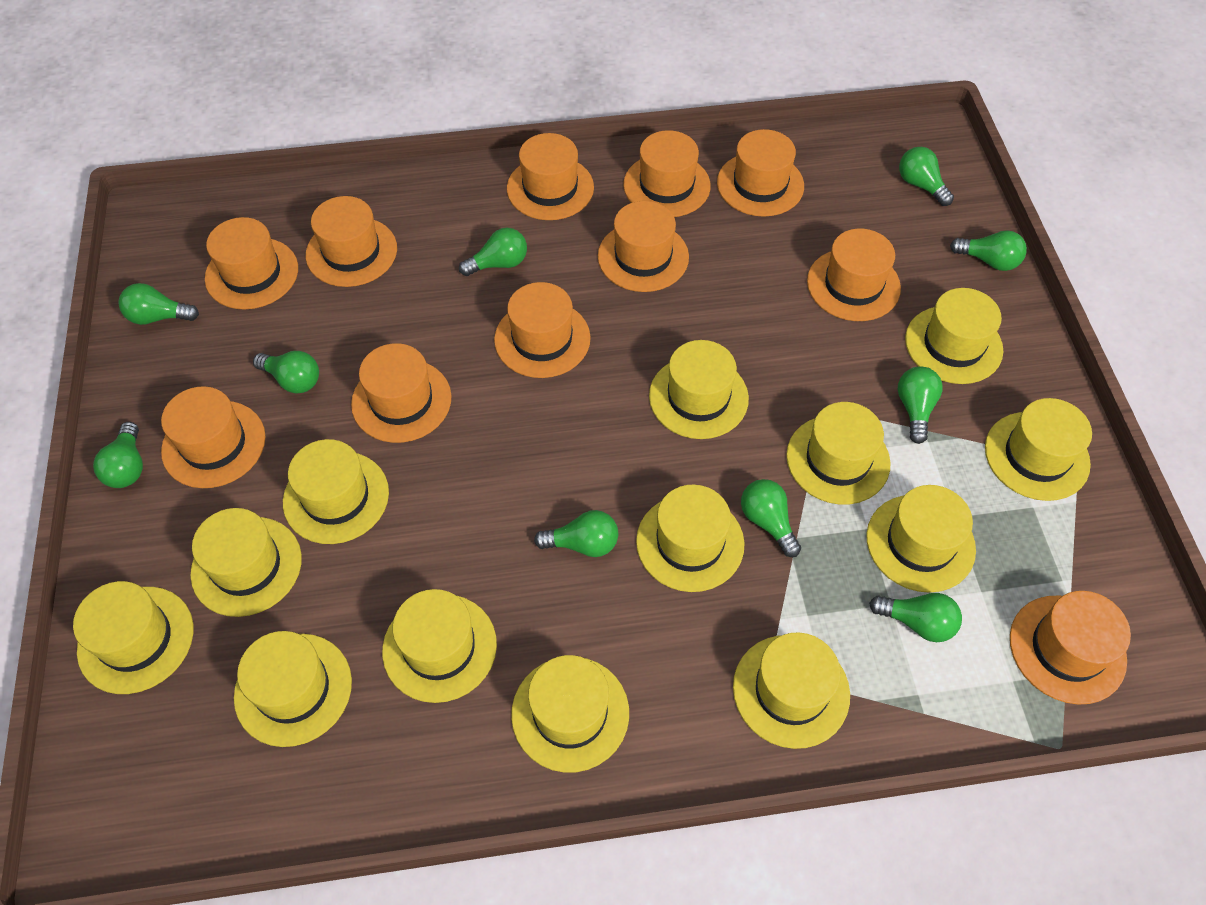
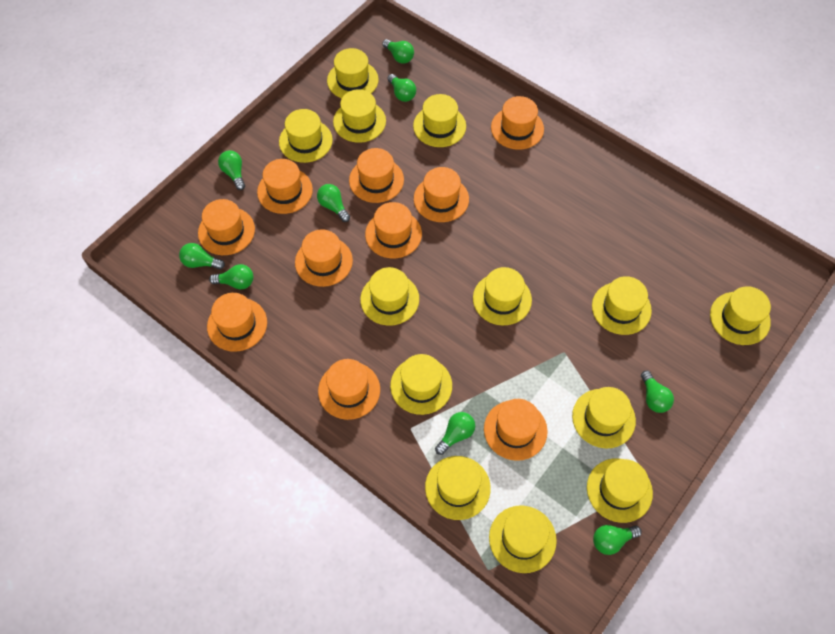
green light bulb: 10 -> 9
orange hat: 11 -> 10

